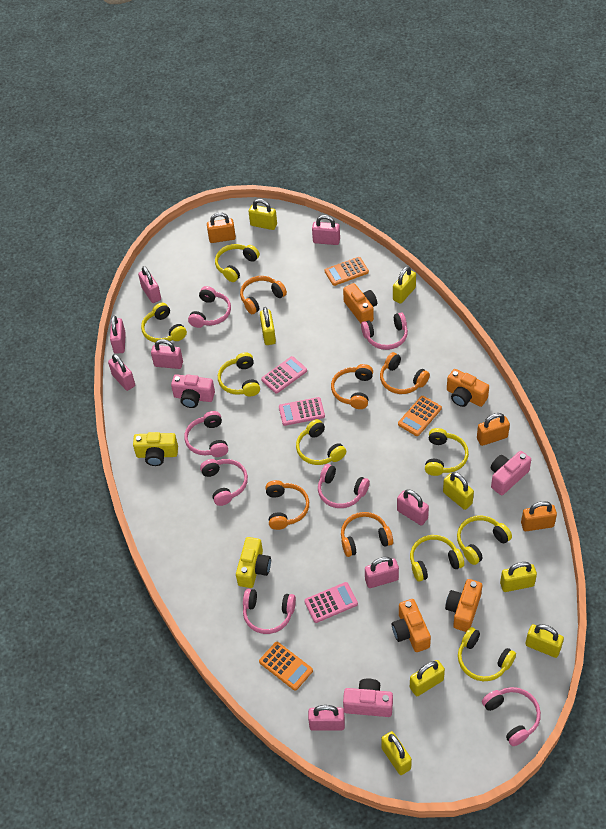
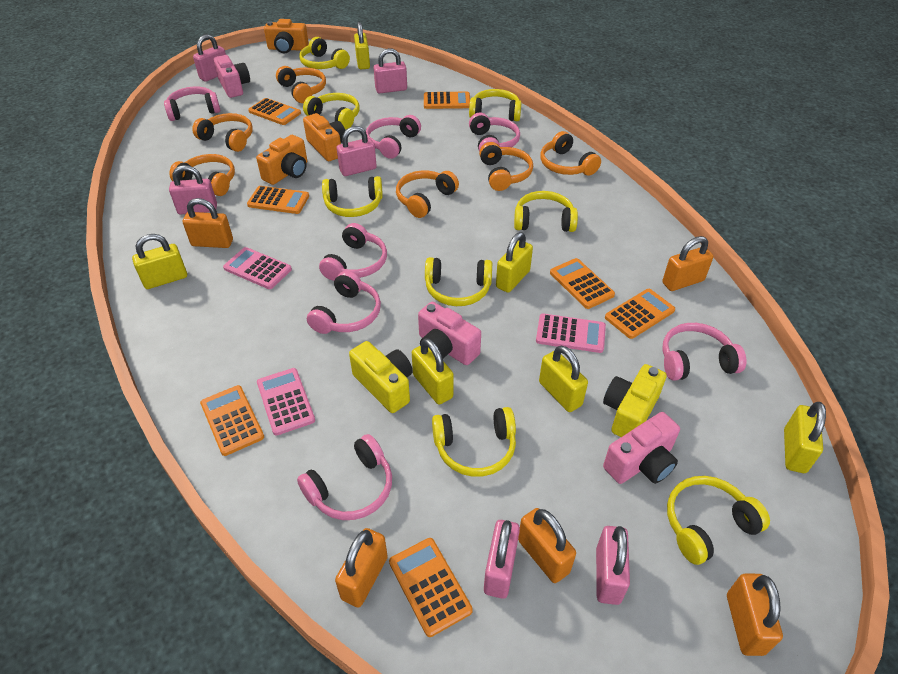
orange calculator: 3 -> 7
orange camera: 4 -> 3
orange headphones: 5 -> 6
orange padlock: 3 -> 5
pink padlock: 8 -> 6
yellow padlock: 8 -> 6

